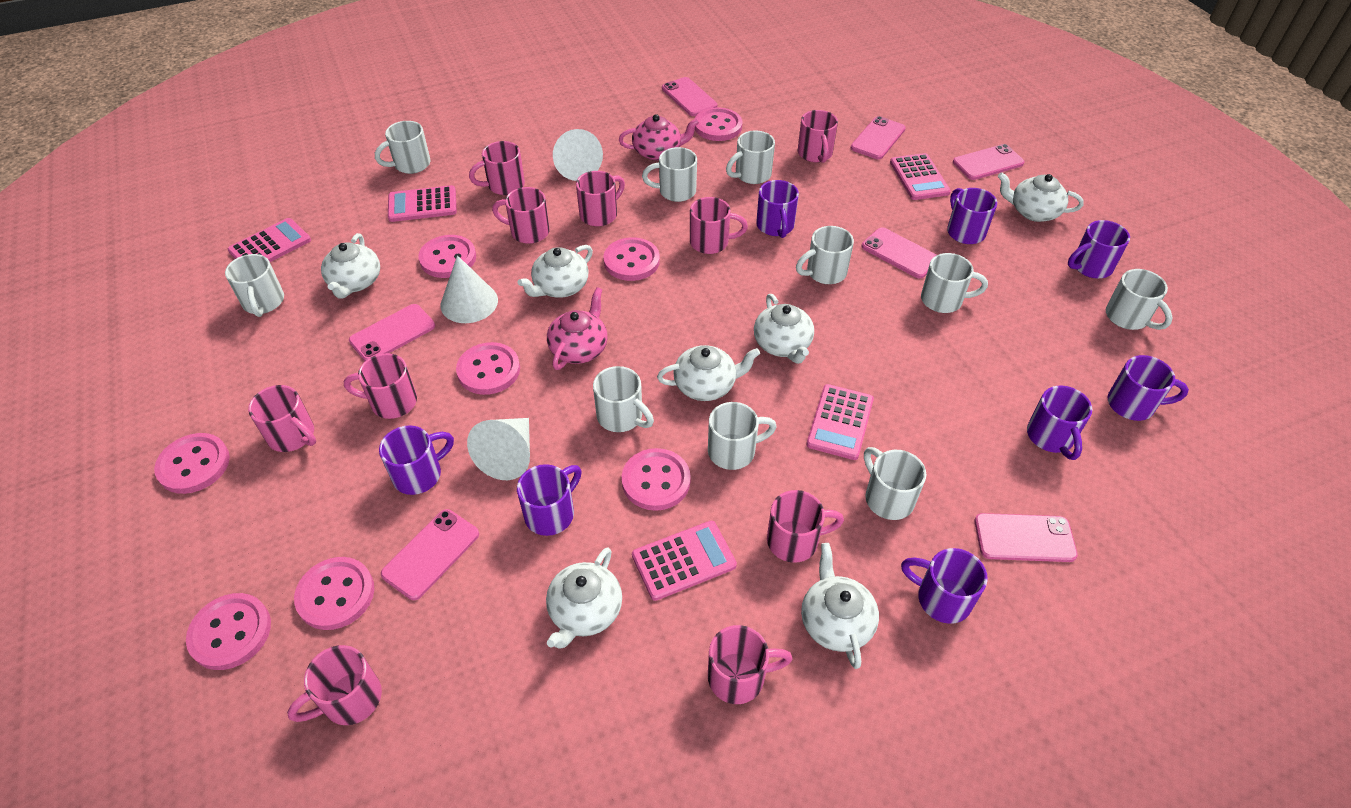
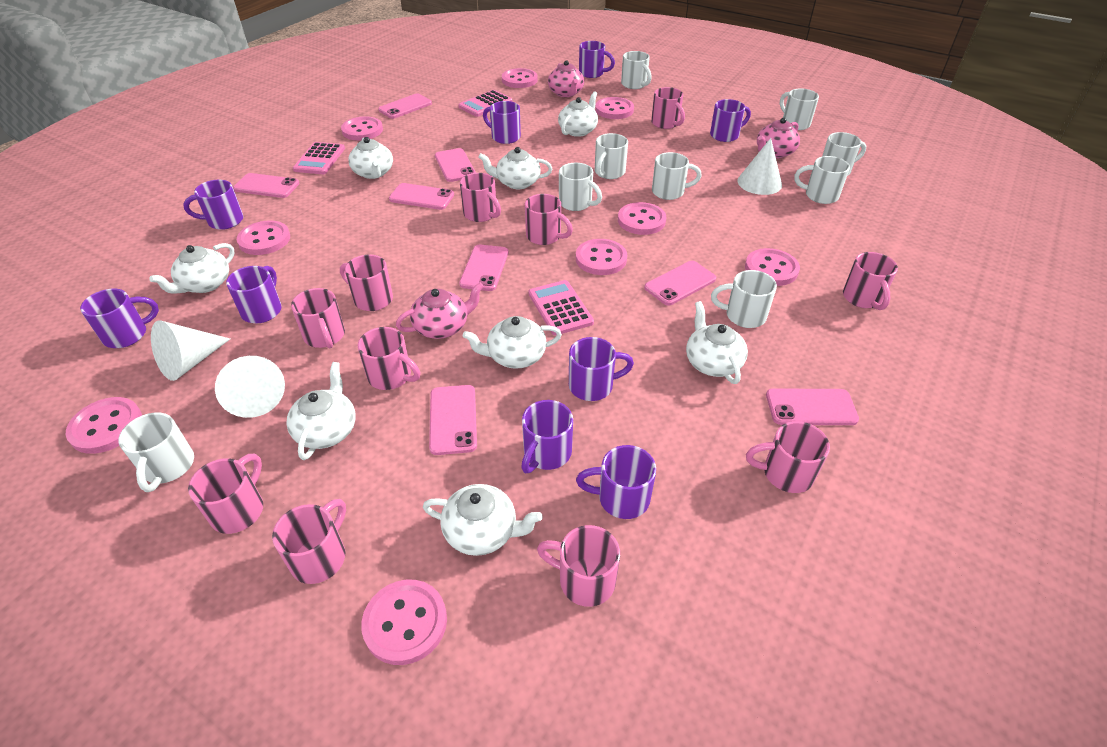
pink button: 8 -> 9
pink calculator: 5 -> 3
pink mug: 10 -> 11
pink phone: 7 -> 8
pink teapot: 2 -> 3
purple mug: 8 -> 9
white mug: 10 -> 9
white teapot: 7 -> 8

